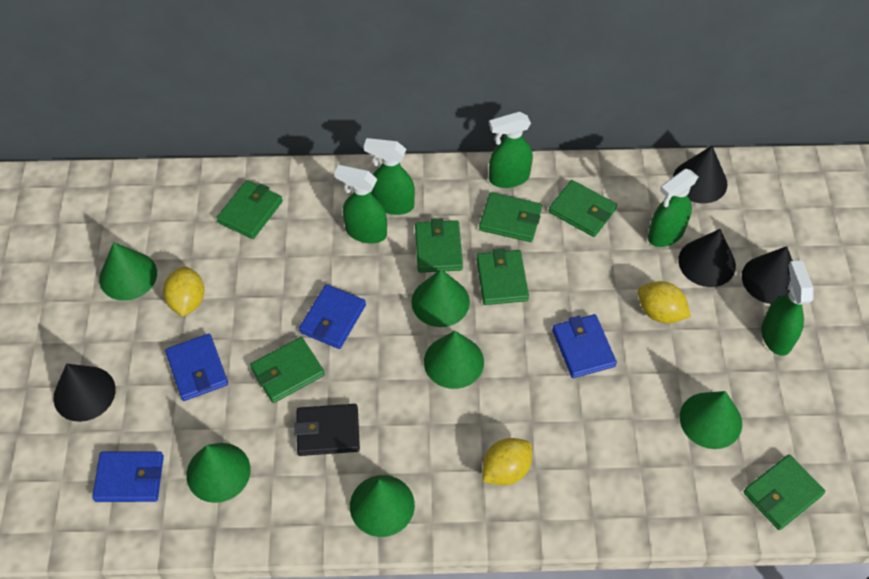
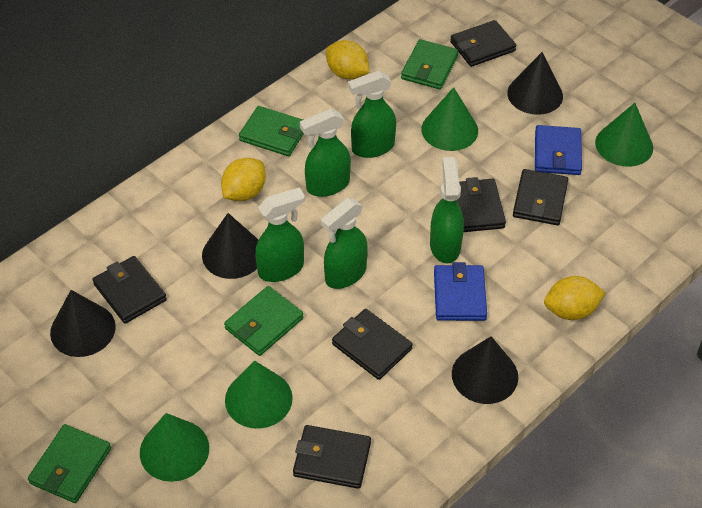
black wallet: 1 -> 6
blue wallet: 4 -> 2
green cone: 6 -> 4
green wallet: 7 -> 4

